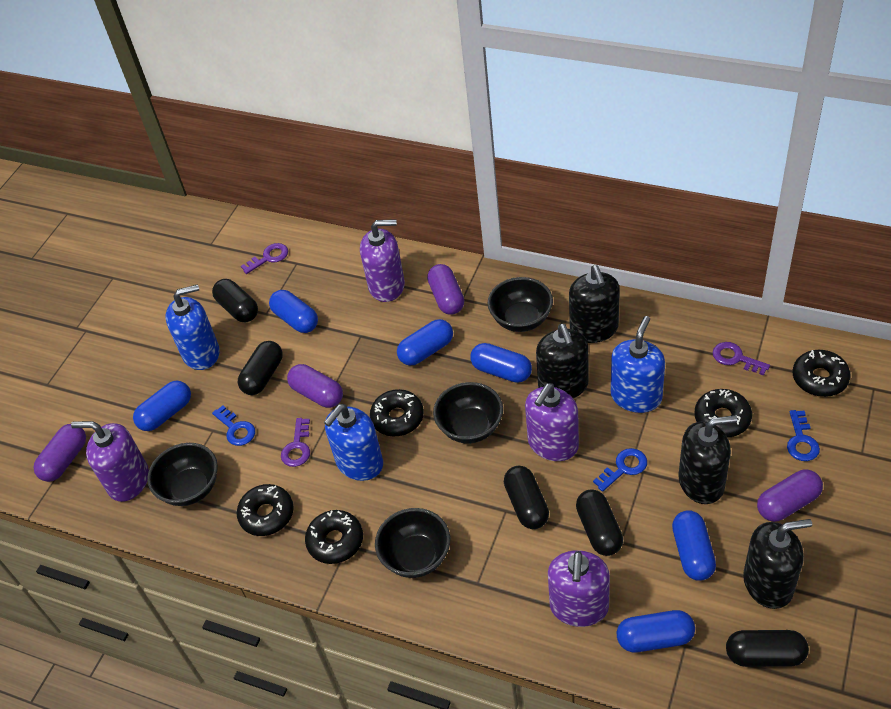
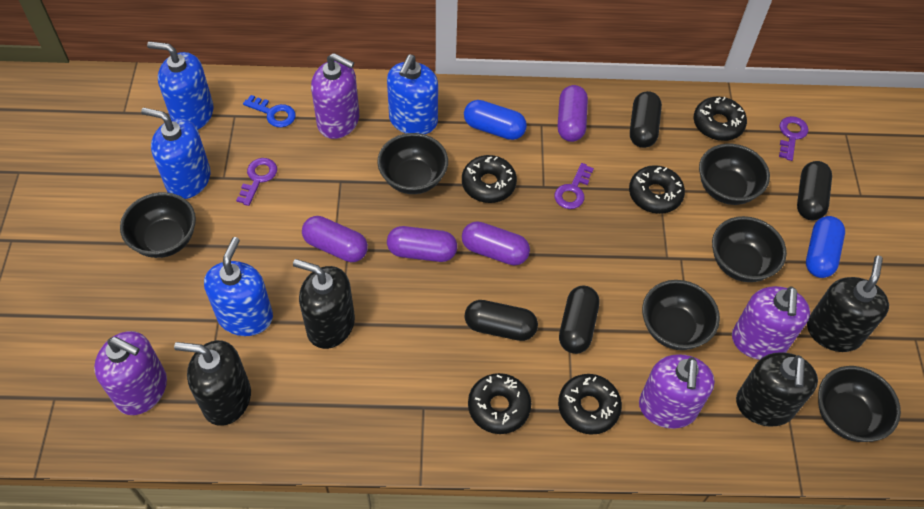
black bowl: 4 -> 6
black capsule: 5 -> 4
blue capsule: 6 -> 2
blue key: 3 -> 1
blue soap dispenser: 3 -> 4

